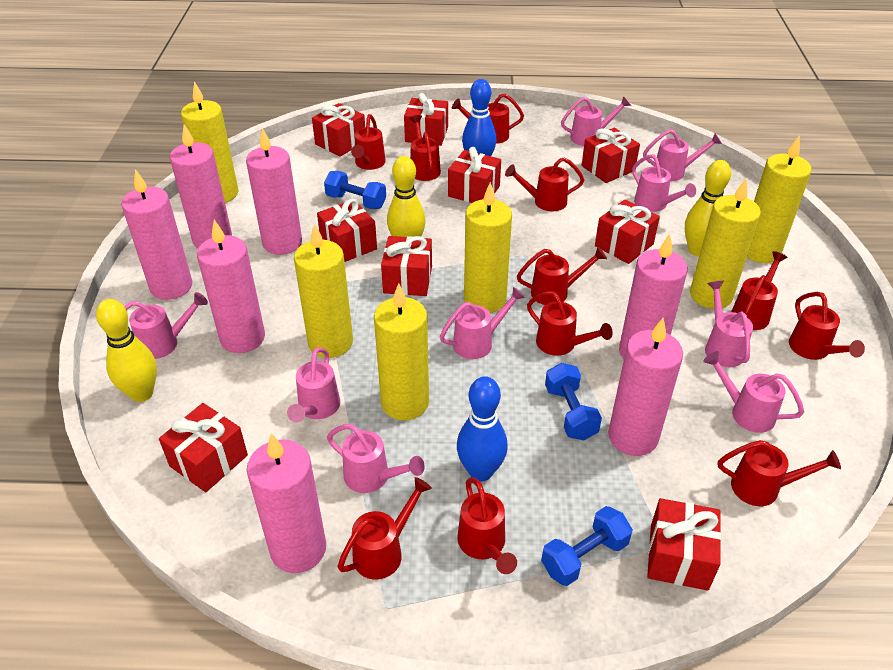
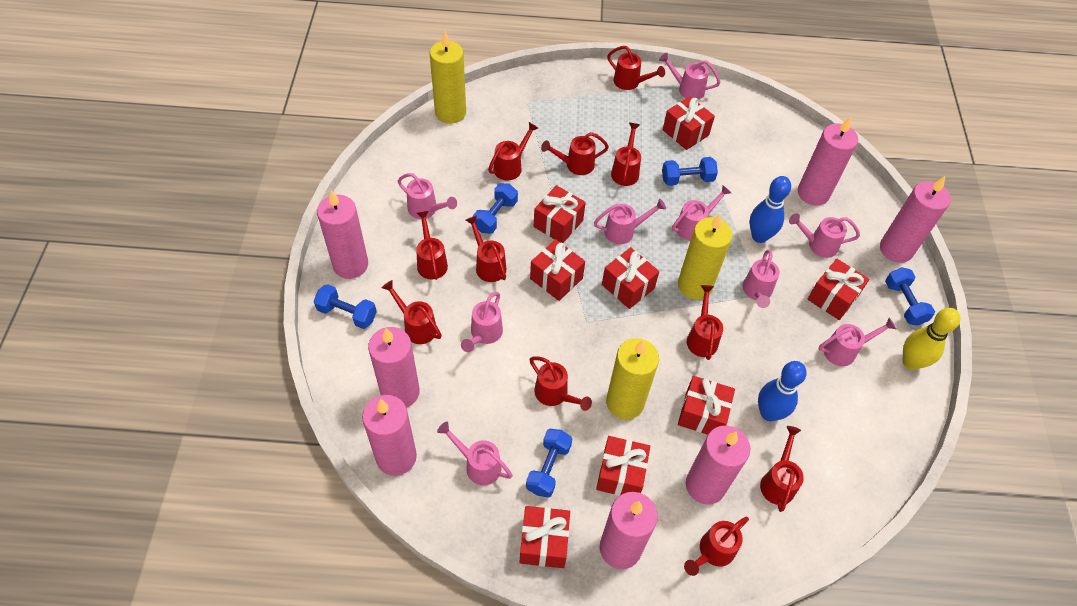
blue dumbbell: 3 -> 5
red gift: 9 -> 8
yellow bowling pin: 3 -> 1
yellow candle: 6 -> 3

